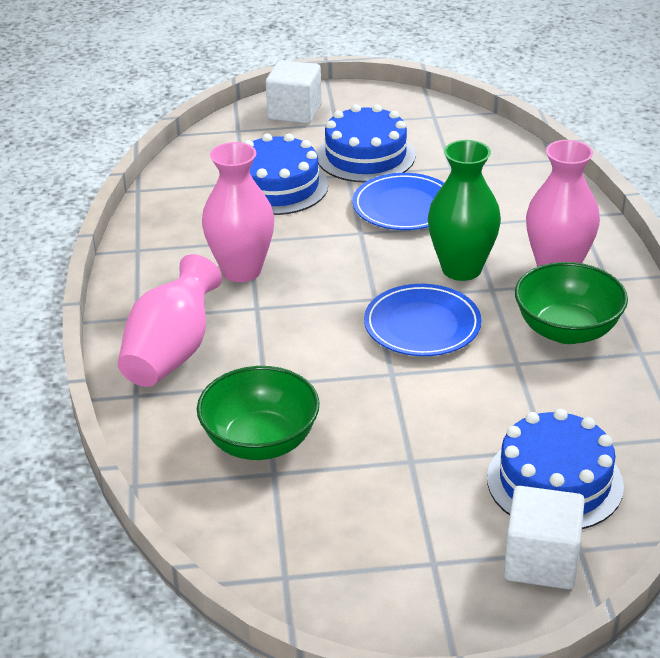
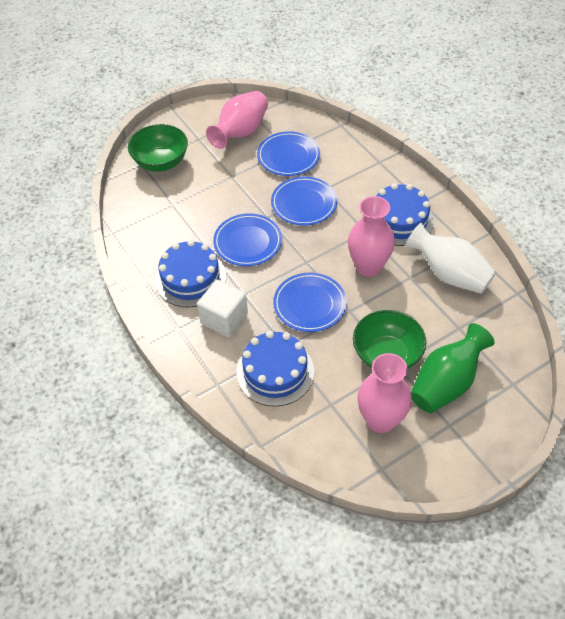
blue plate: 2 -> 4
white cube: 2 -> 1
white vase: 0 -> 1

